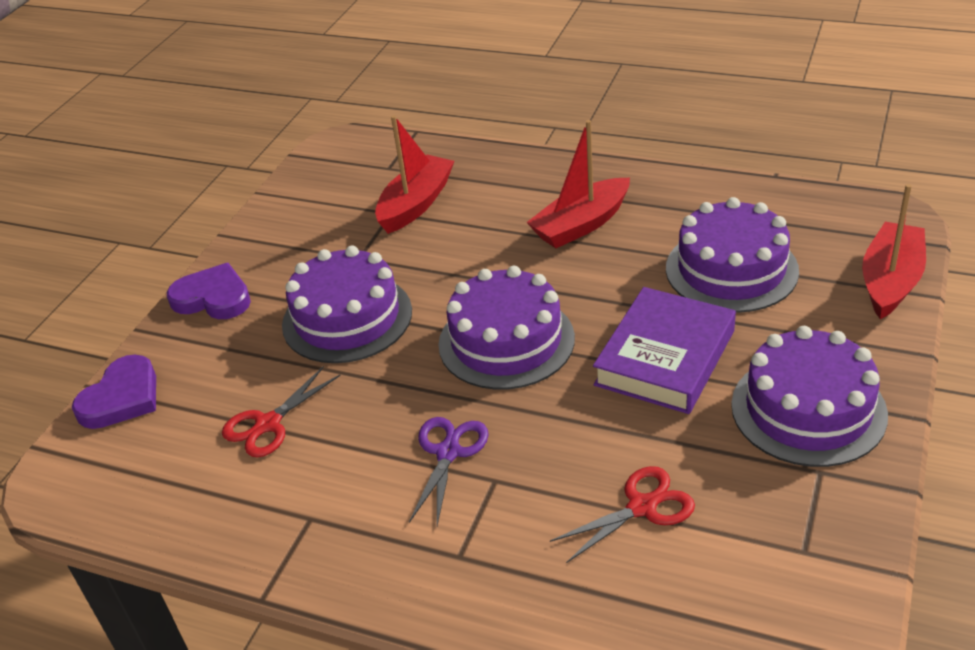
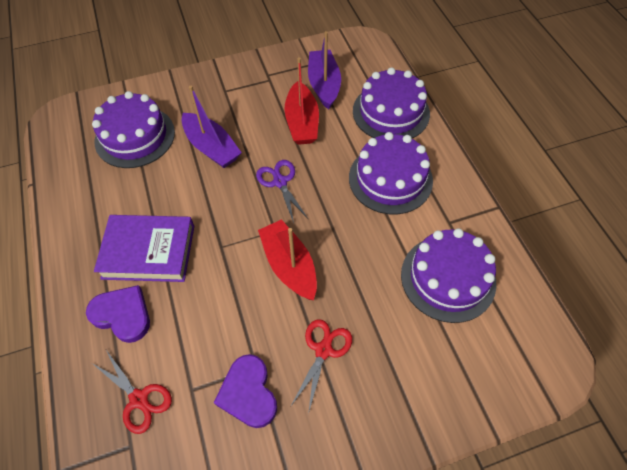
purple boat: 0 -> 2
red boat: 3 -> 2

